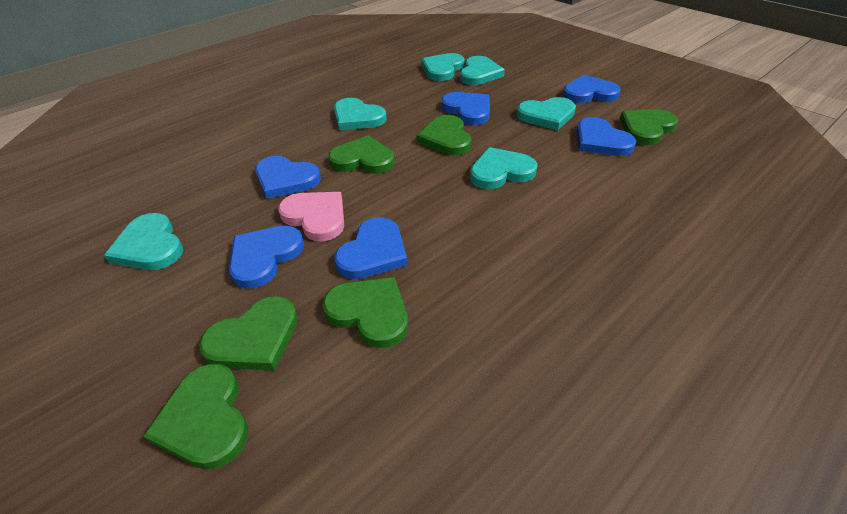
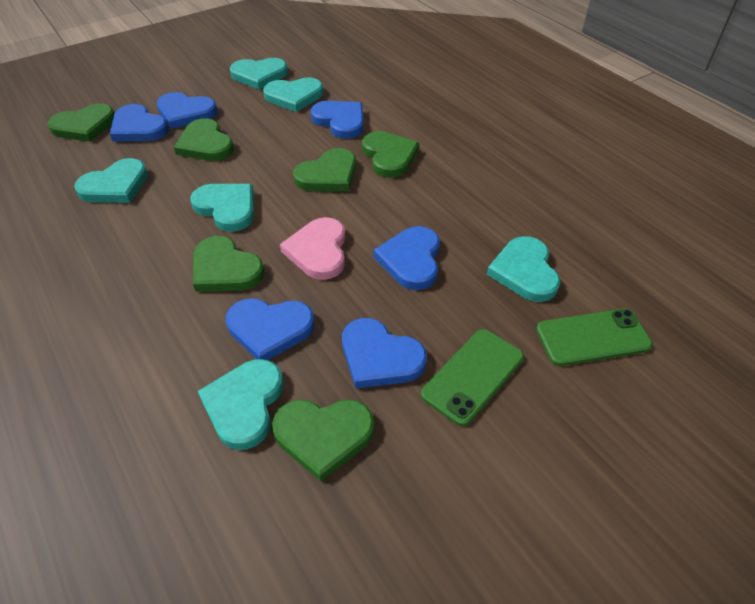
green phone: 0 -> 2

